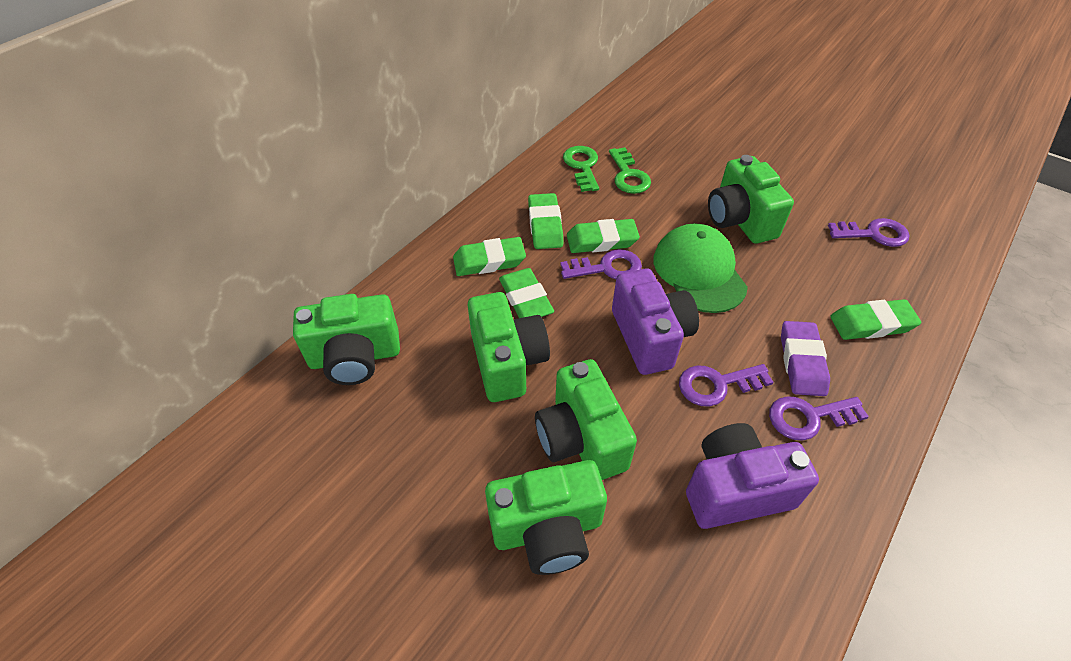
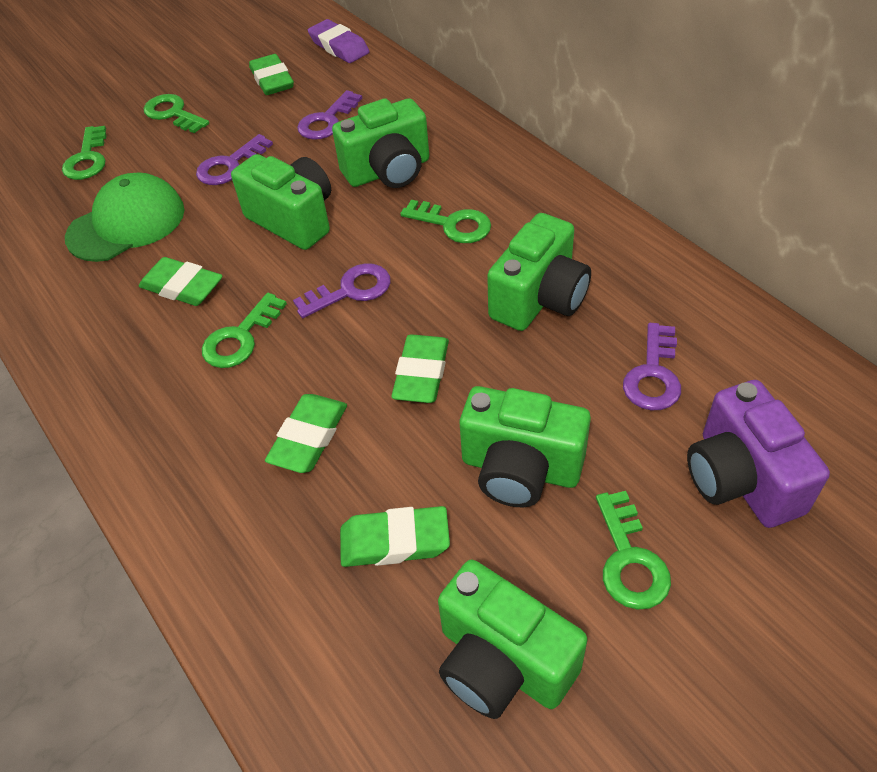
green key: 2 -> 5
purple camera: 2 -> 1

